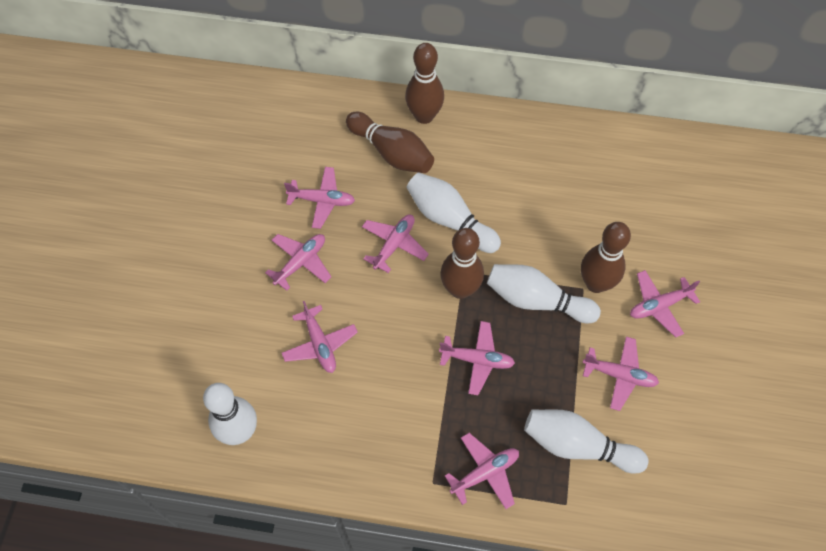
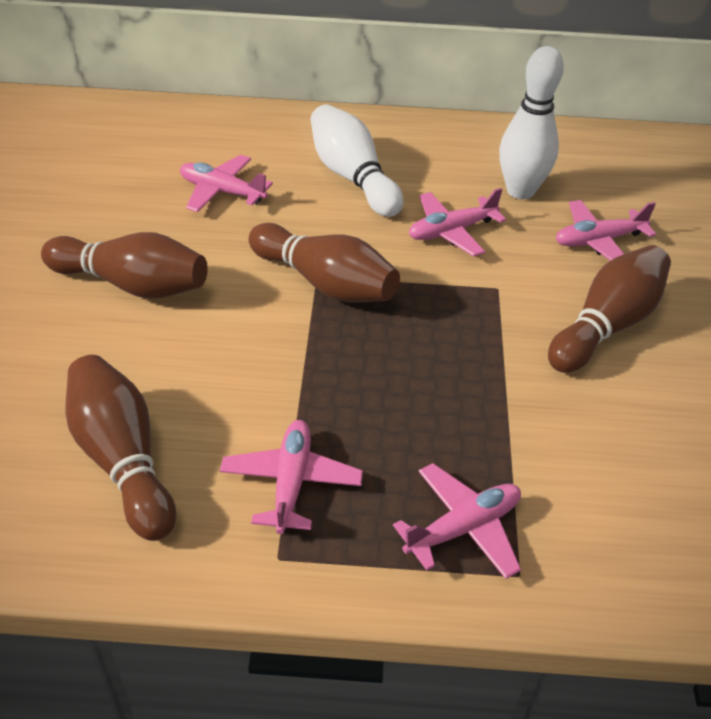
pink plane: 8 -> 5
white bowling pin: 4 -> 2

